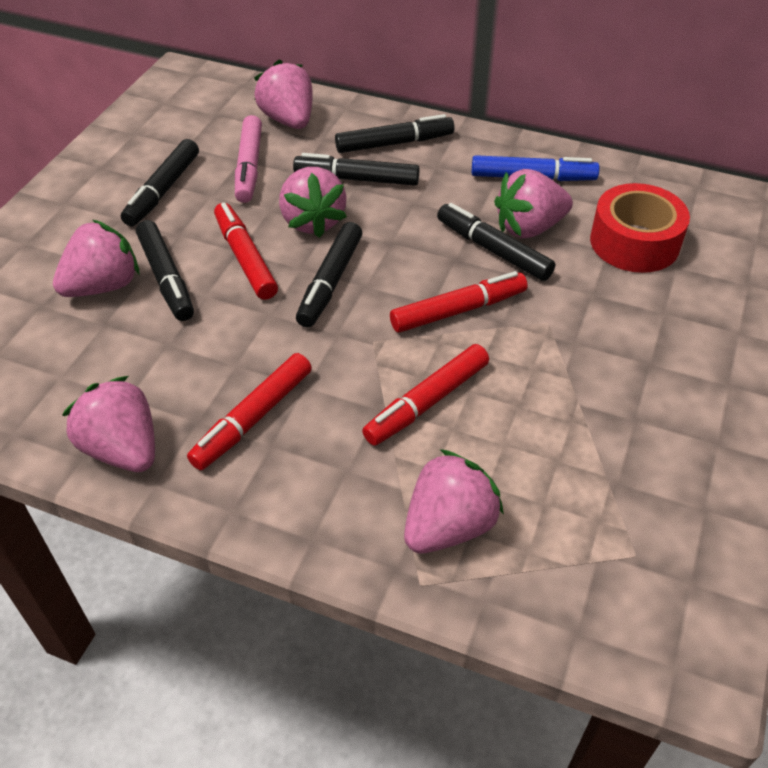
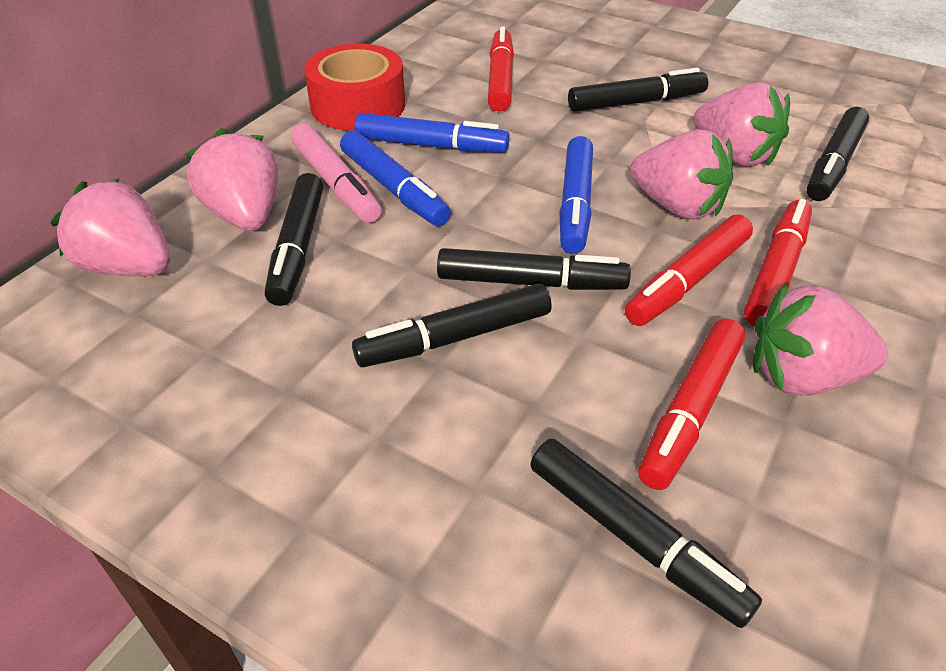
blue marker: 1 -> 3
pink strawberry: 6 -> 5

